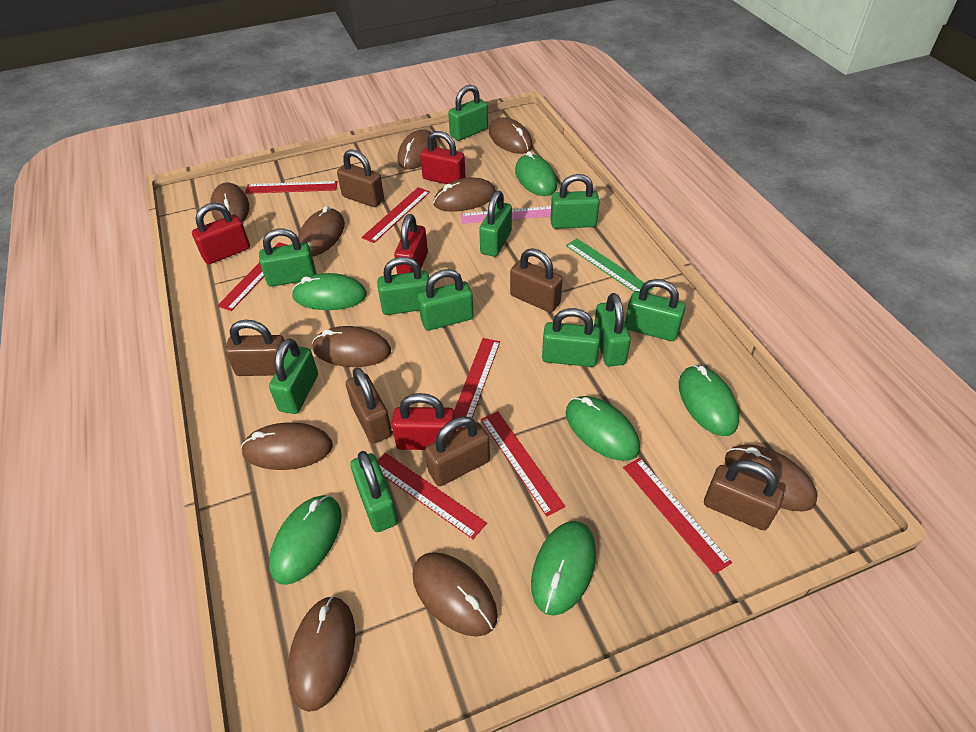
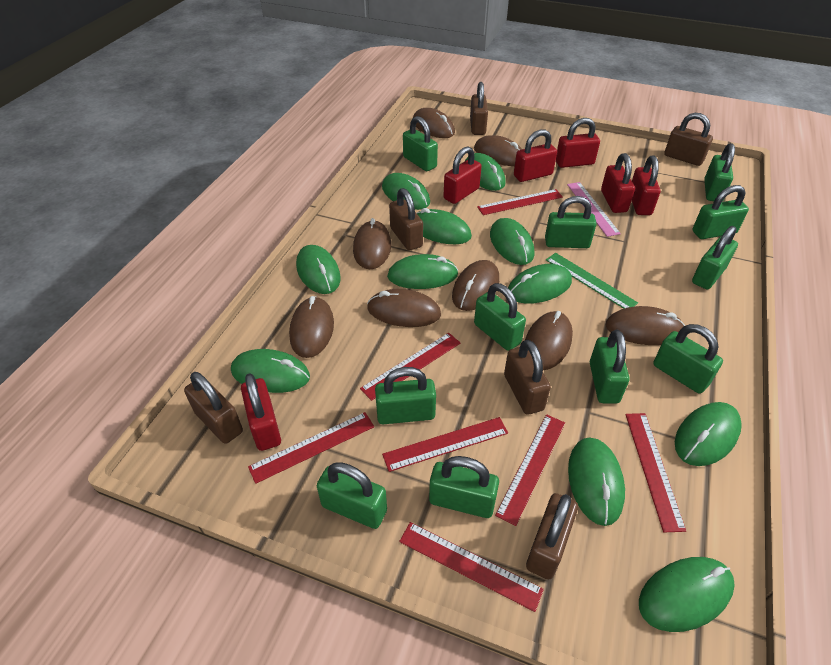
brown mouse: 10 -> 8
green mouse: 6 -> 11
red padlock: 4 -> 6

